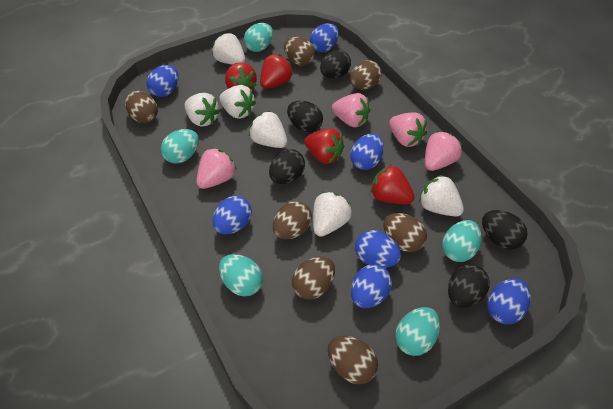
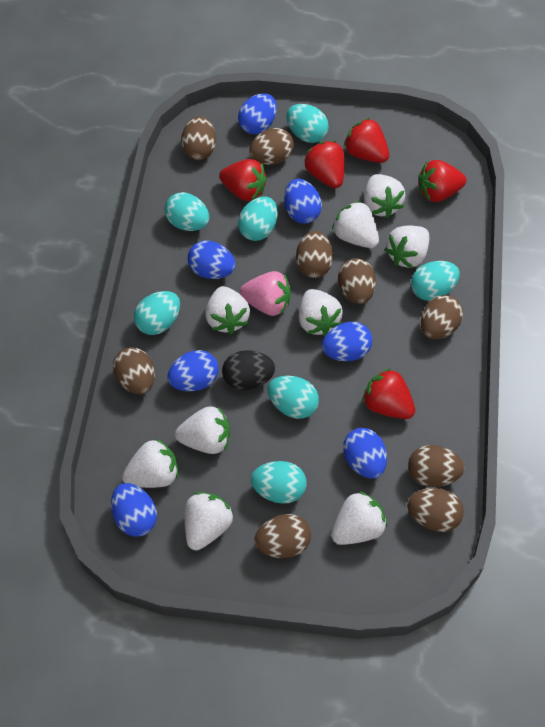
black egg: 5 -> 1
brown egg: 7 -> 9
pink strawberry: 4 -> 1
red strawberry: 4 -> 5
turquoise egg: 5 -> 7
white strawberry: 6 -> 9

